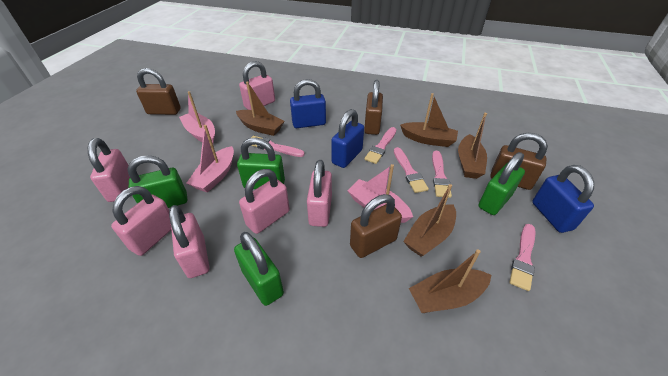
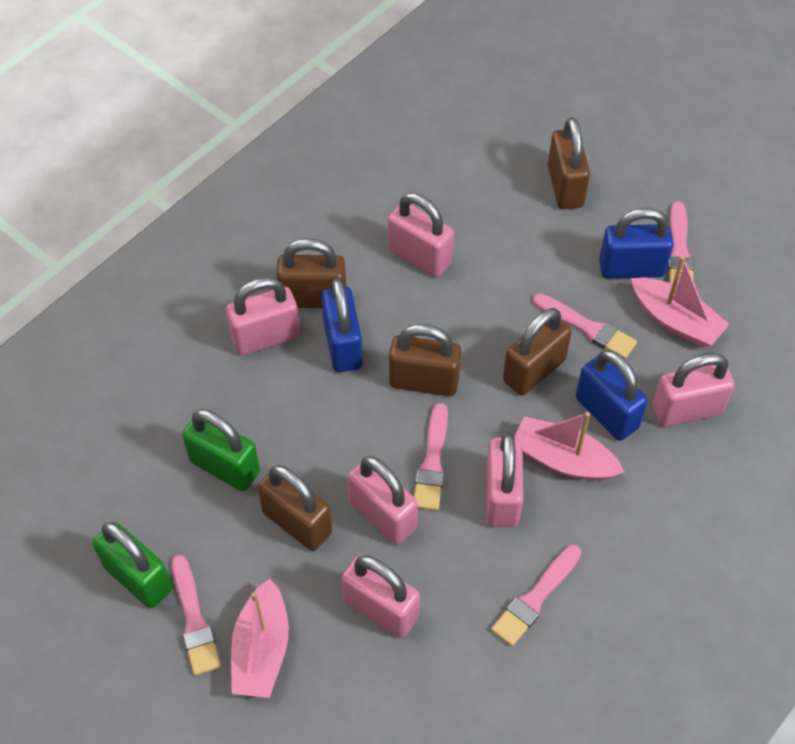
brown boat: 5 -> 0
brown padlock: 4 -> 5
green padlock: 4 -> 2

